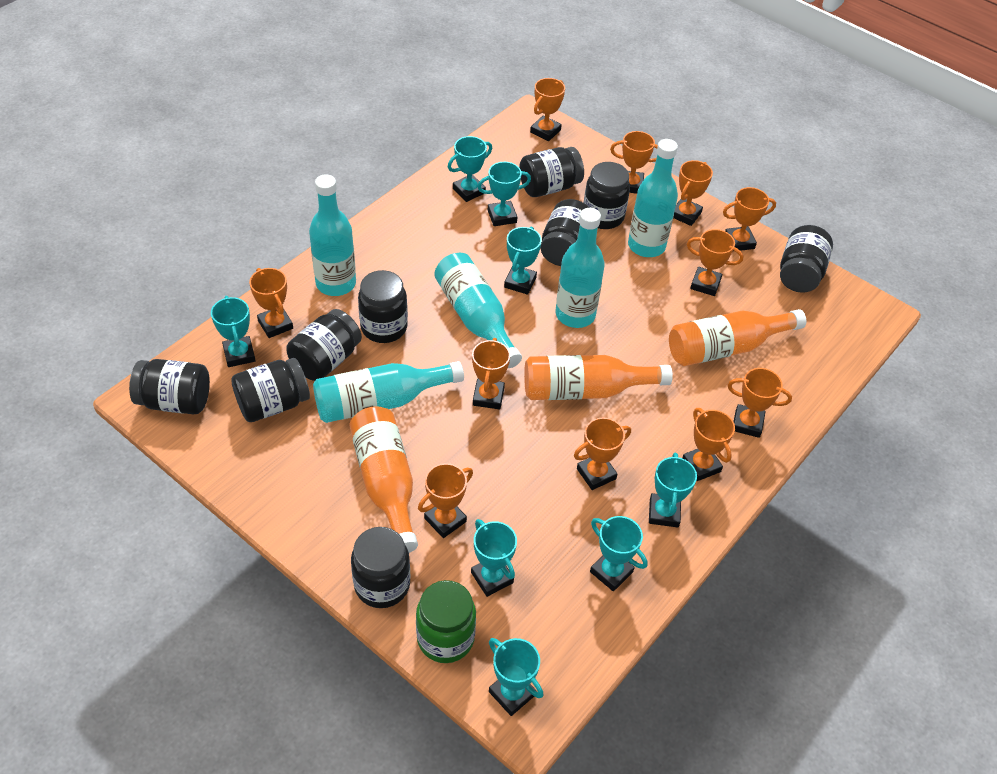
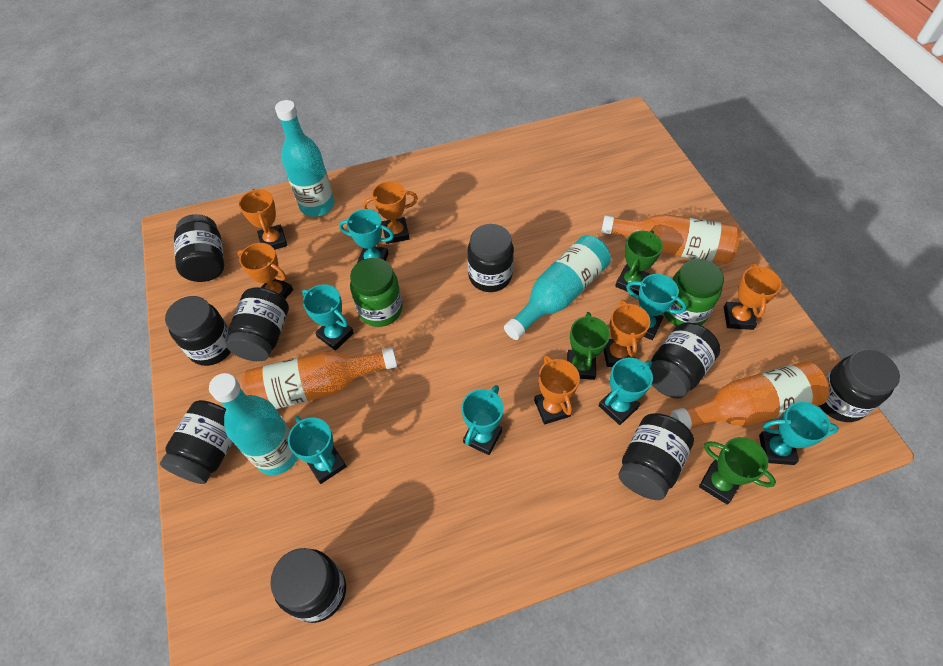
green jar: 1 -> 2
green trophy: 0 -> 3
orange trophy: 11 -> 6
turquoise bottle: 5 -> 3
turquoise trophy: 8 -> 7

